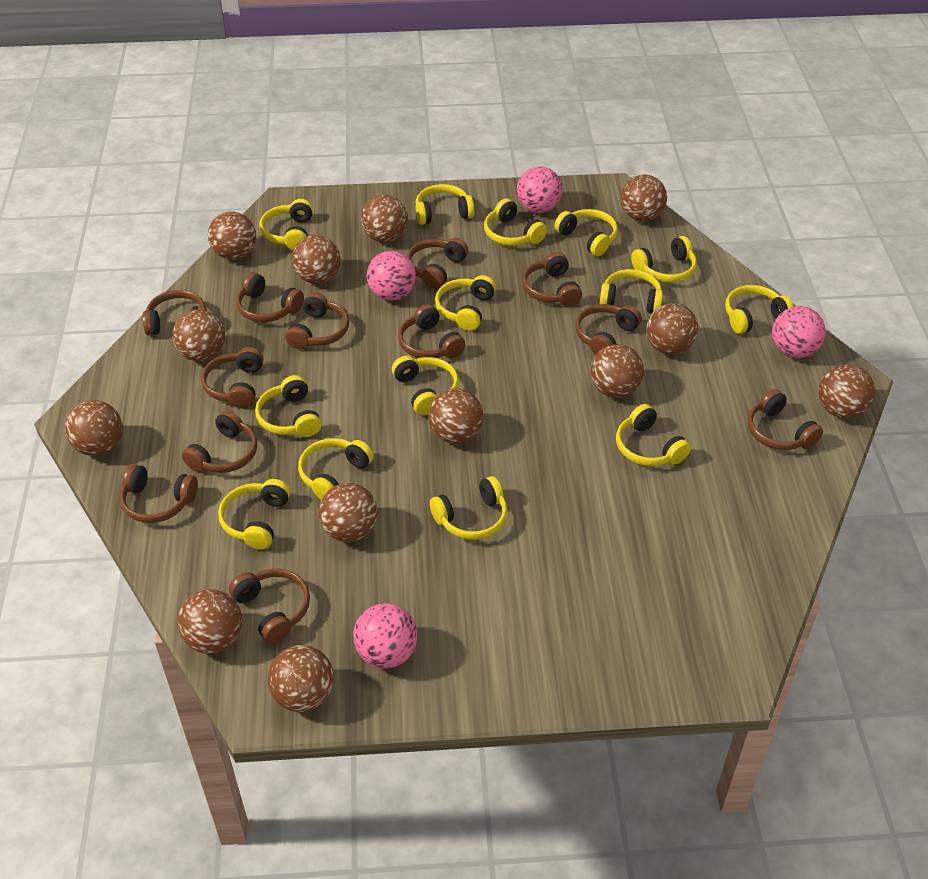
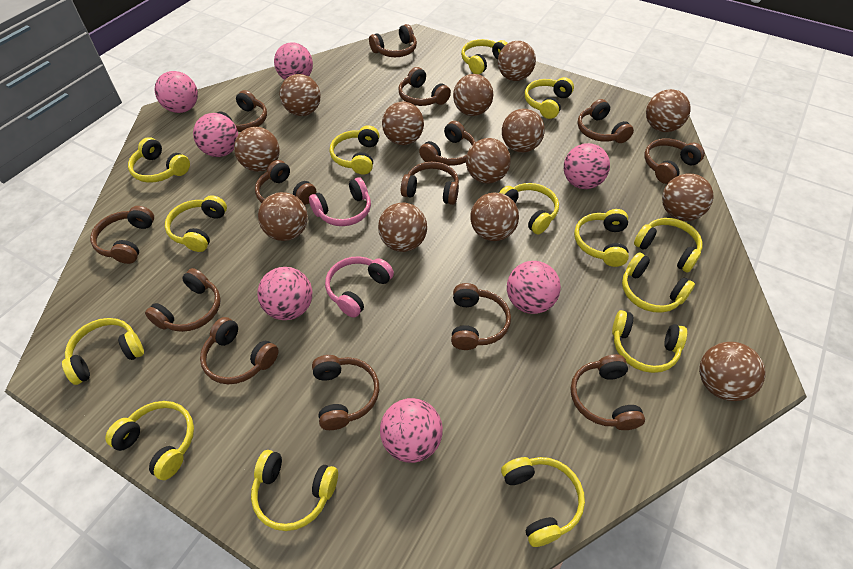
brown headphones: 12 -> 14
pink ball: 4 -> 7
pink headphones: 0 -> 2

